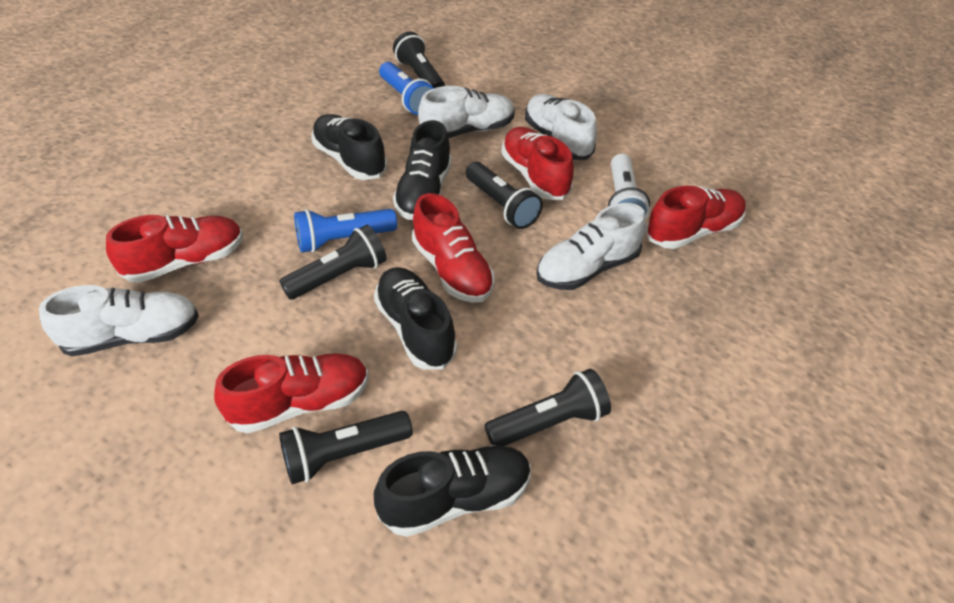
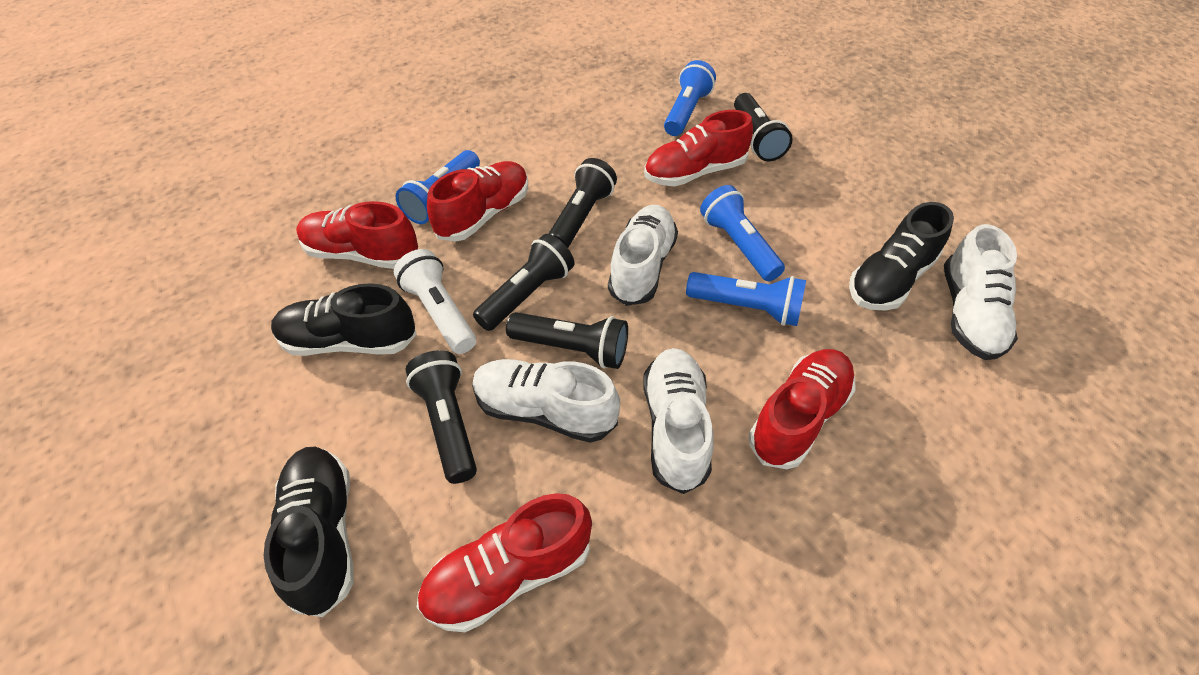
black shoe: 4 -> 3
blue flashlight: 2 -> 4

